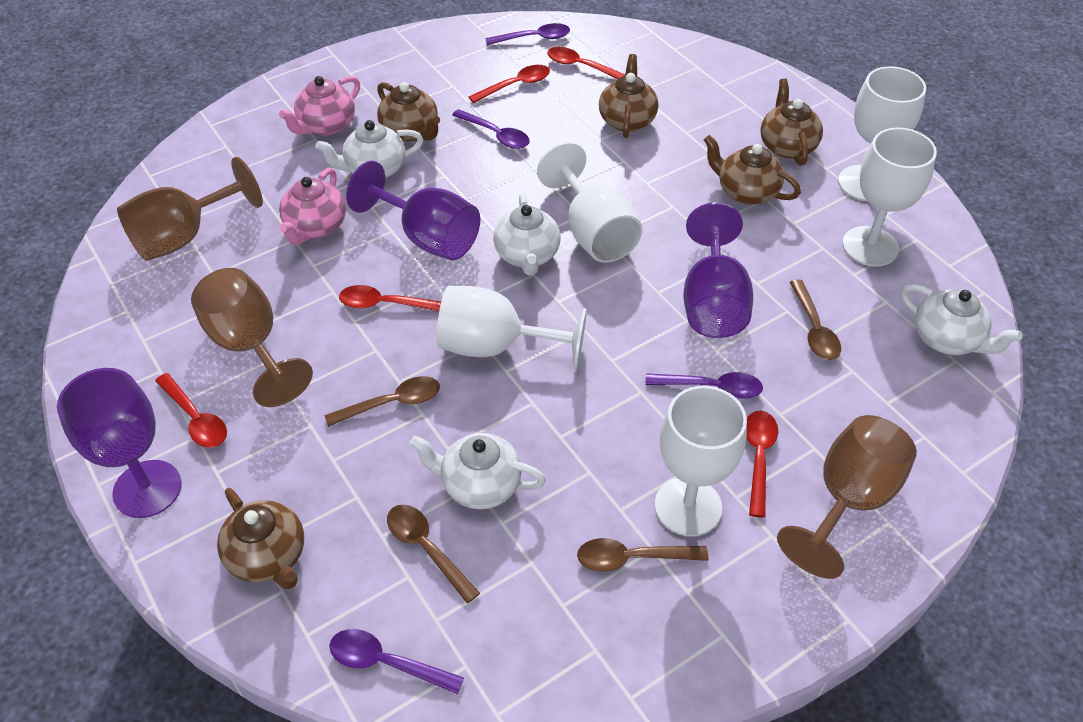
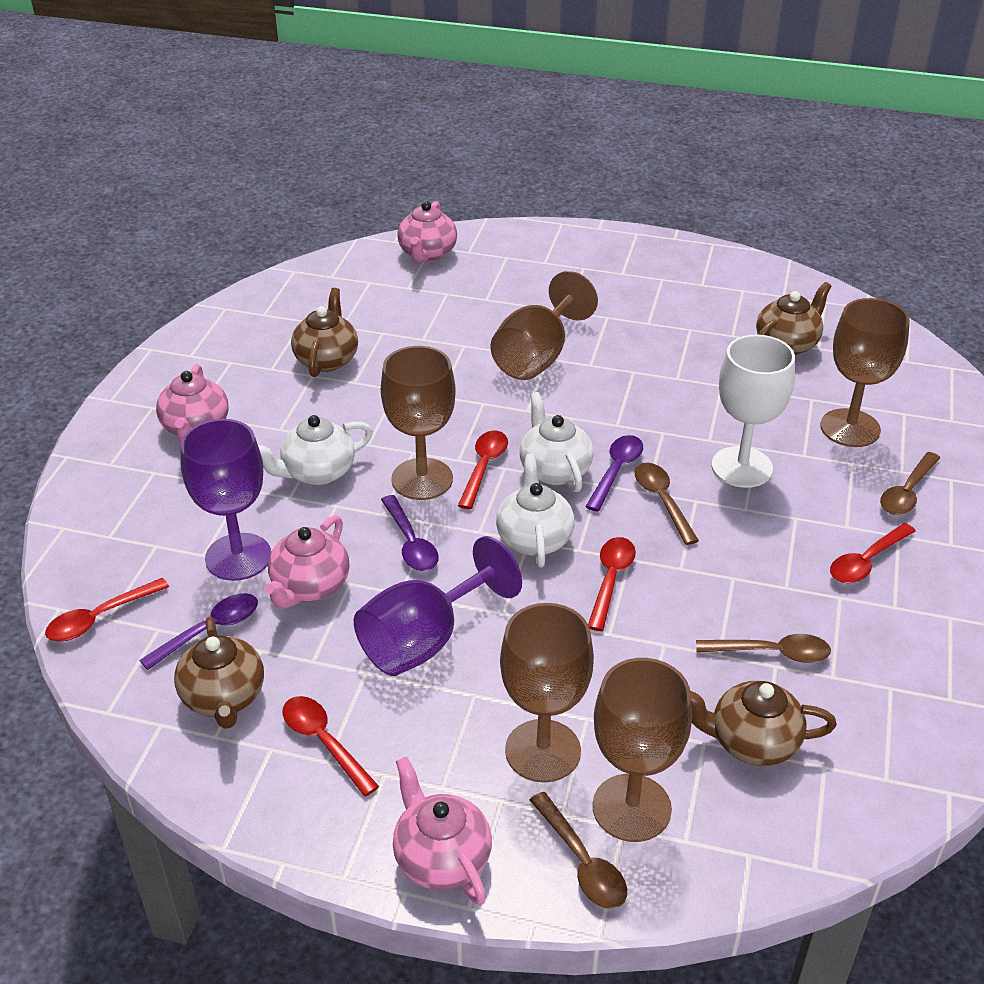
brown goblet: 3 -> 5
brown teapot: 5 -> 4
pink teapot: 2 -> 4
purple goblet: 3 -> 2
purple spoon: 4 -> 3
white goblet: 5 -> 1
white teapot: 4 -> 3

